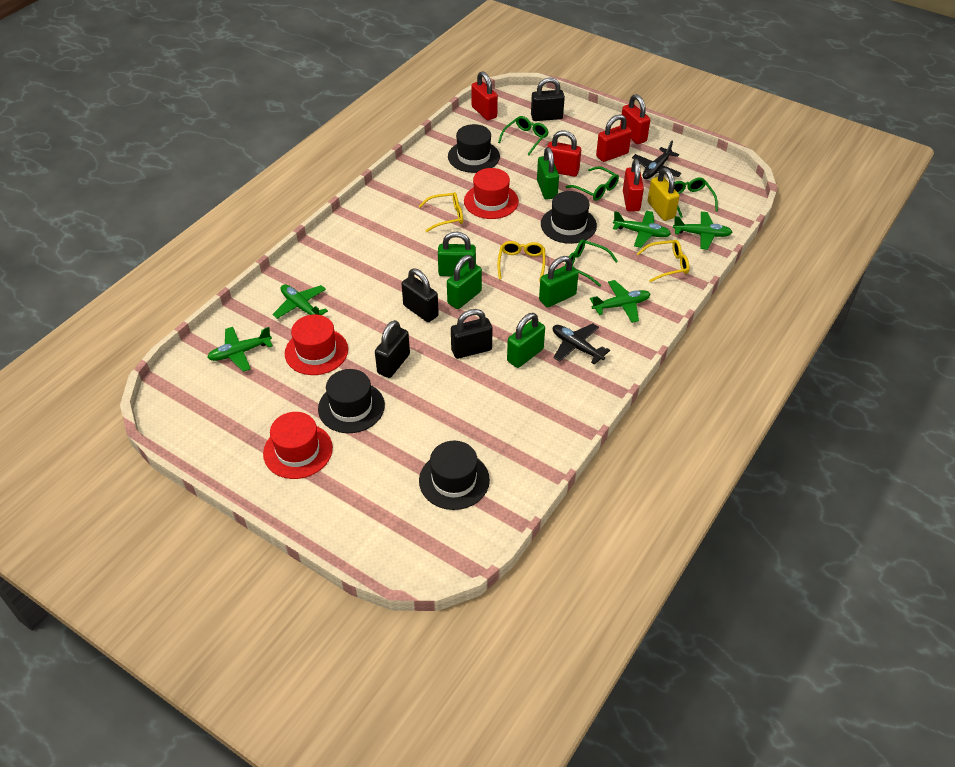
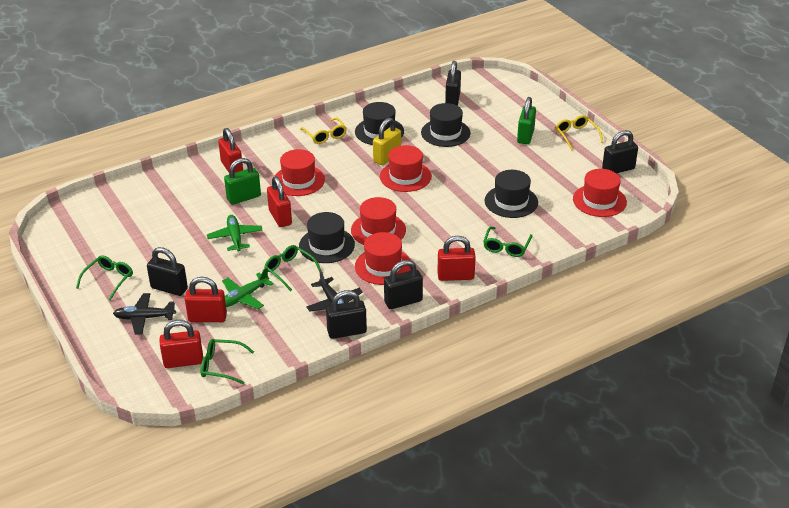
black padlock: 4 -> 5
green padlock: 5 -> 2
green plane: 5 -> 2
red hat: 3 -> 5
yellow glasses: 3 -> 2

